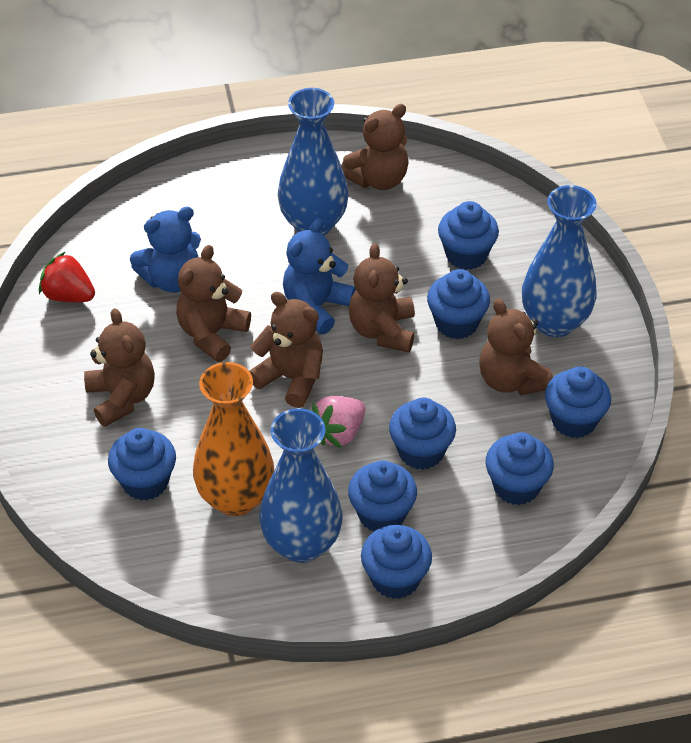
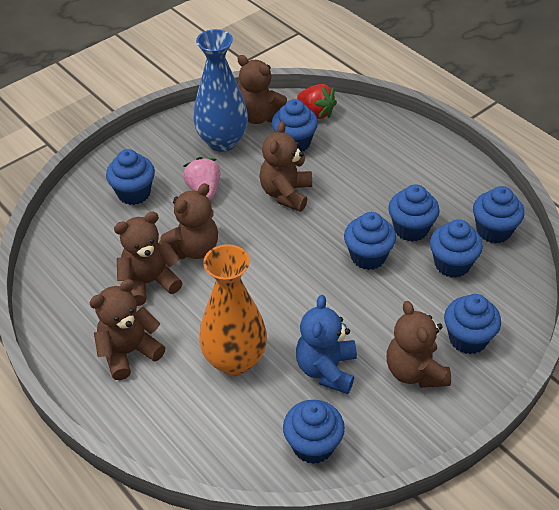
blue teddy bear: 2 -> 1
blue vase: 3 -> 1

